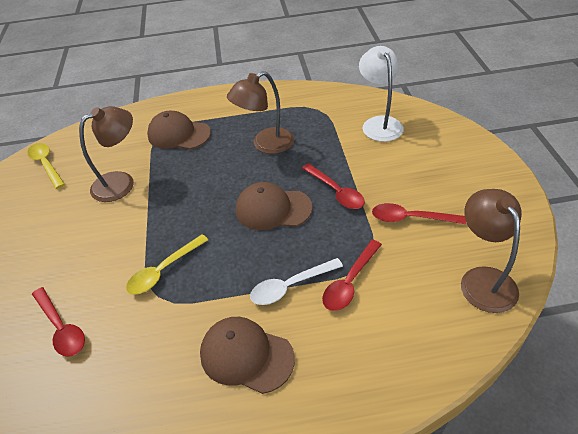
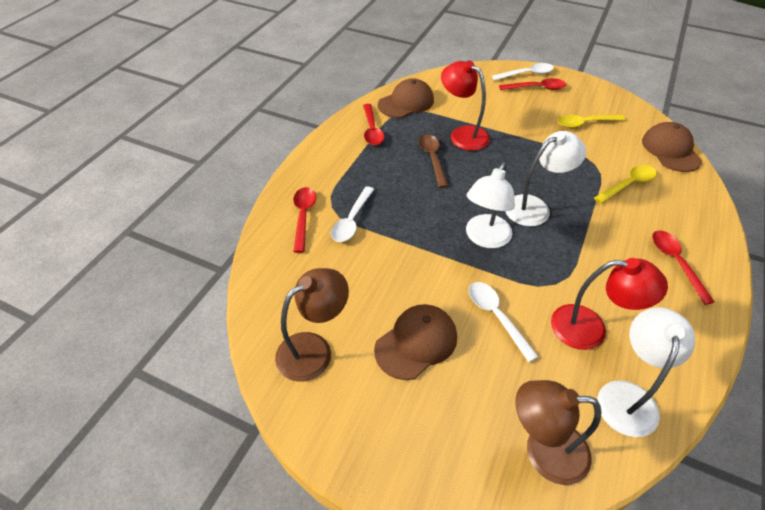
brown lamp: 3 -> 2
brown spoon: 0 -> 1
red lamp: 0 -> 2
white lamp: 1 -> 3
white spoon: 1 -> 3

